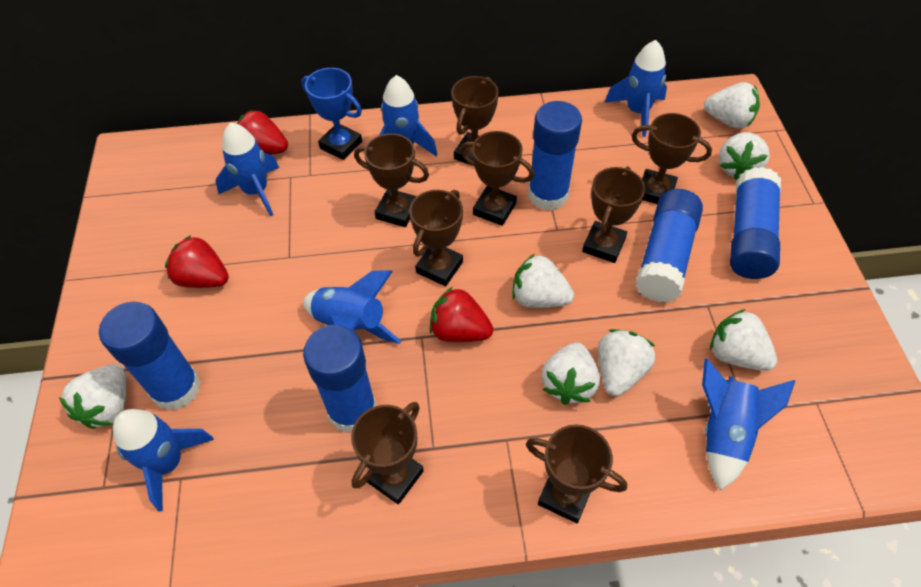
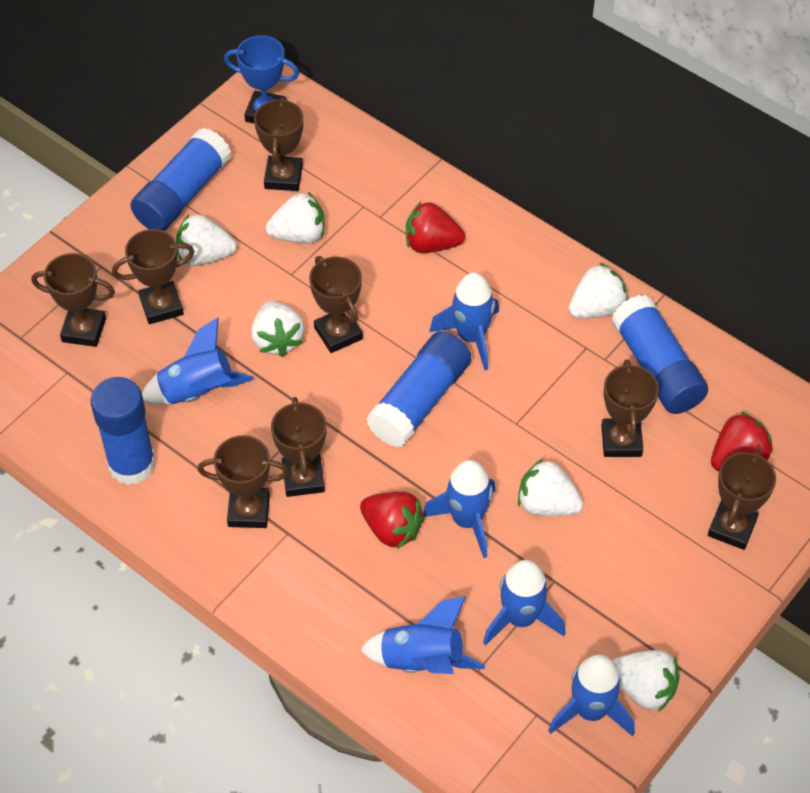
blue glue stick: 5 -> 4
white strawberry: 7 -> 6

